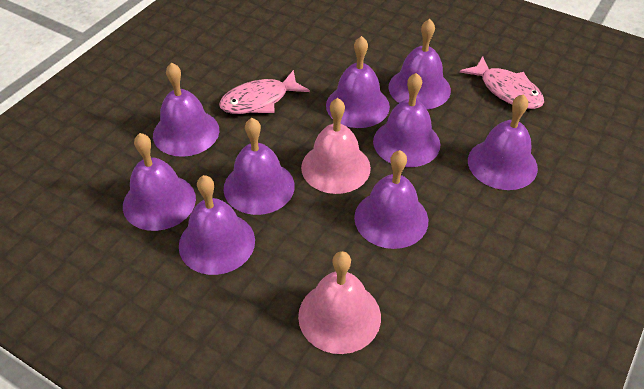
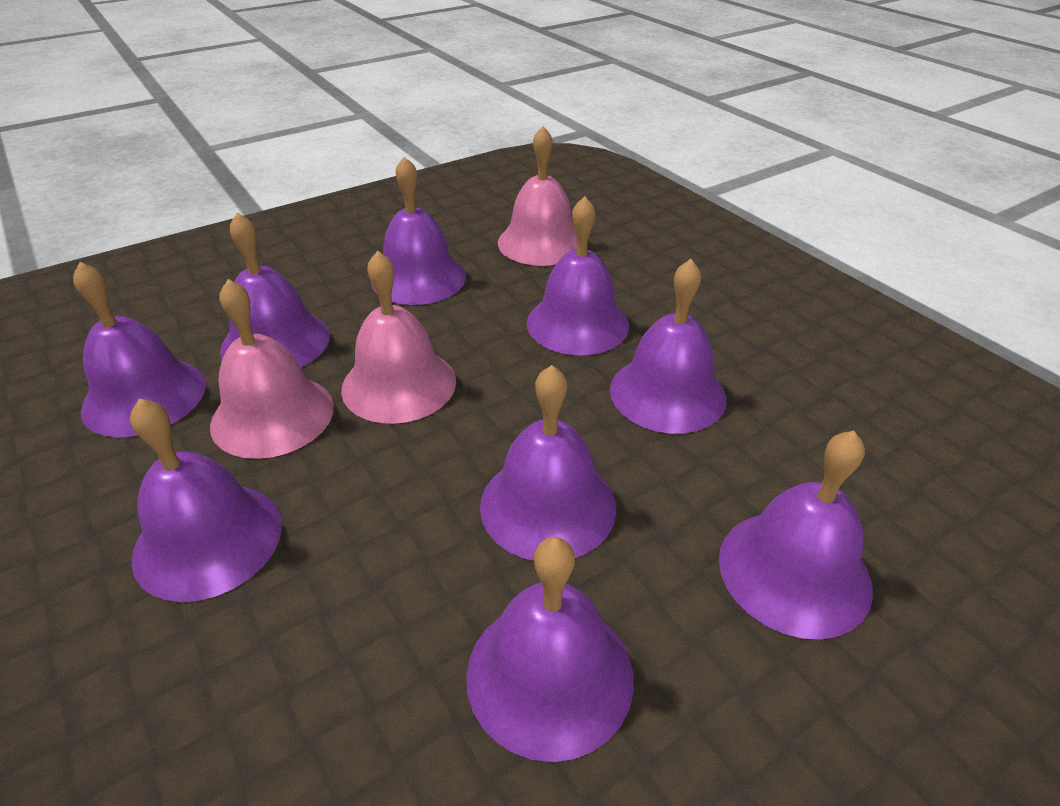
pink bell: 2 -> 3
pink fish: 2 -> 0

